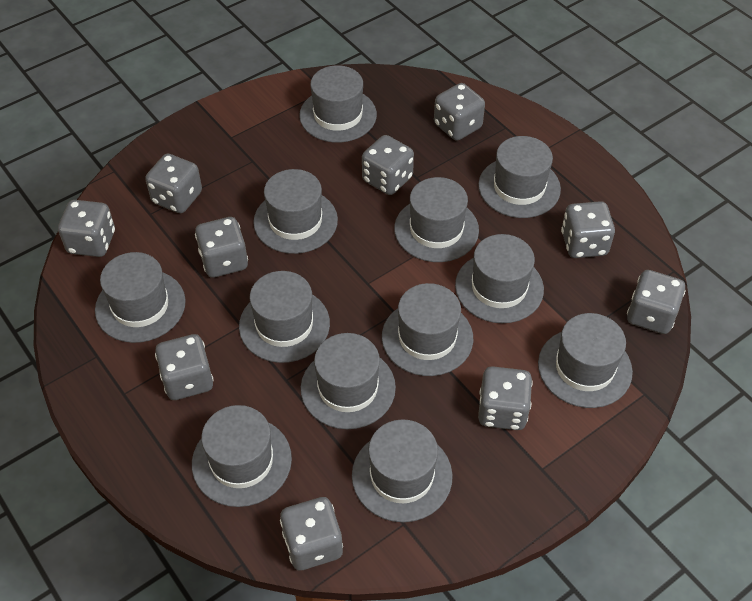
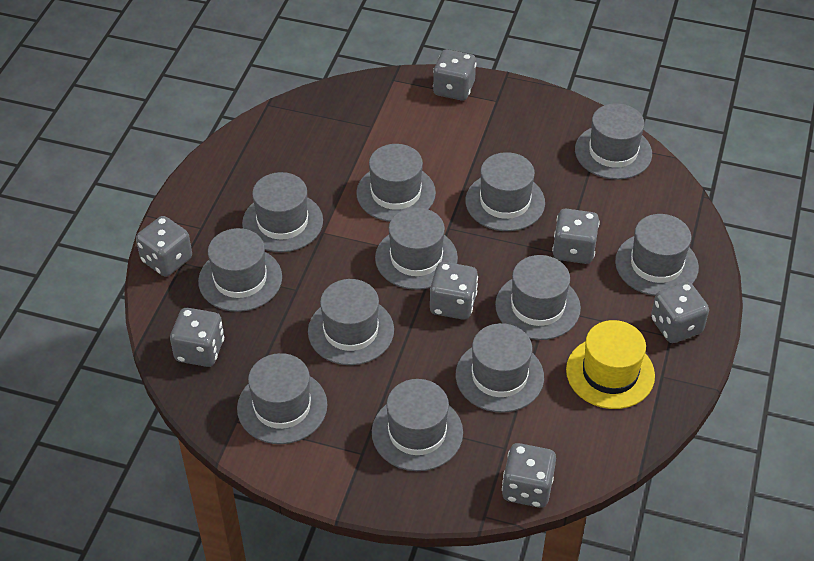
grey dice: 10 -> 7
yellow hat: 0 -> 1

